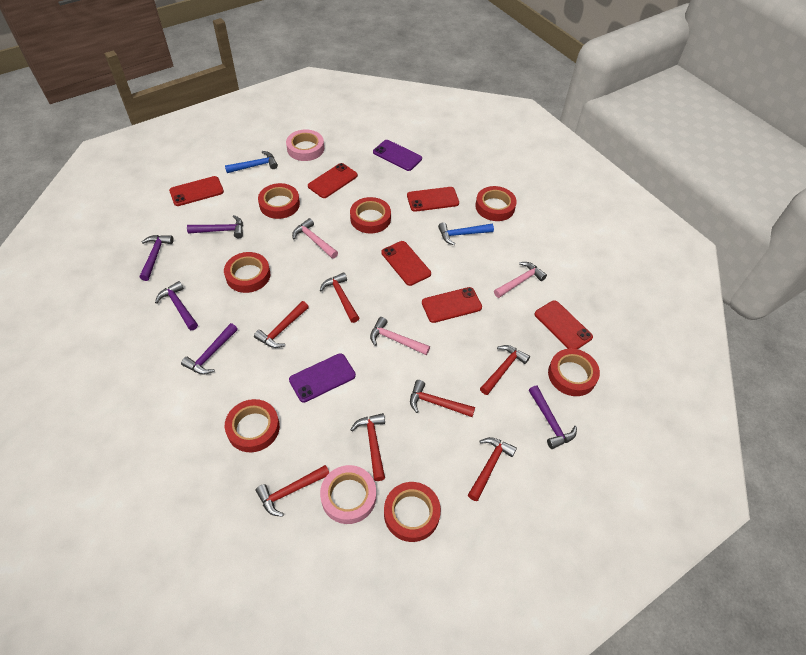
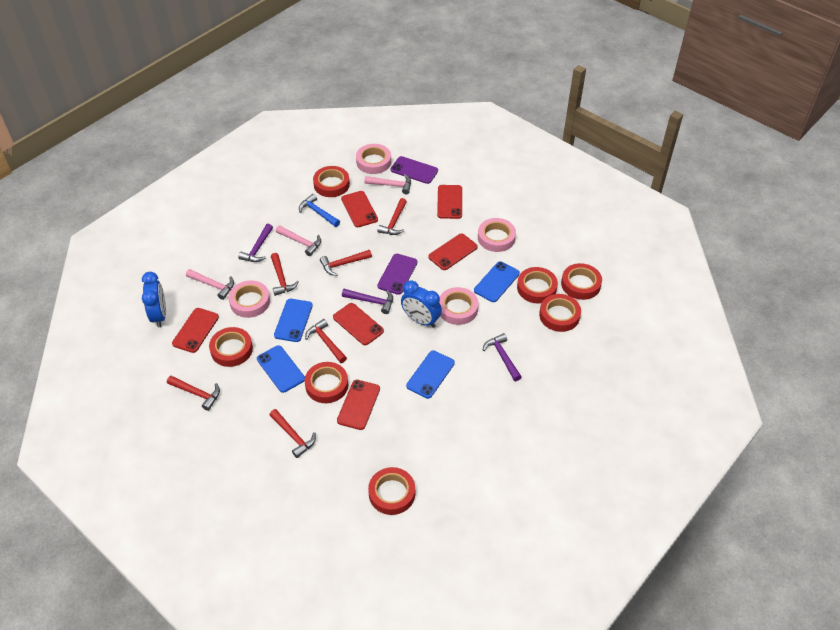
blue clock: 0 -> 2
blue hammer: 2 -> 1
blue phone: 0 -> 4
pink tape: 2 -> 4
purple hammer: 5 -> 3
red hammer: 7 -> 6

